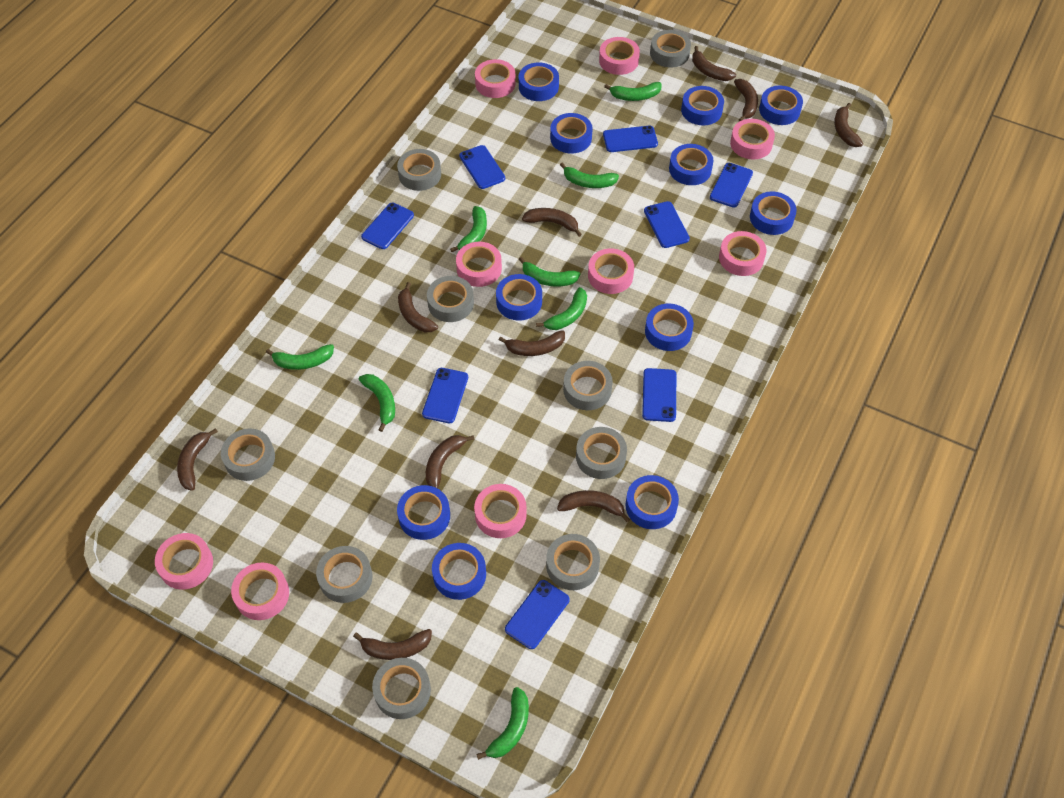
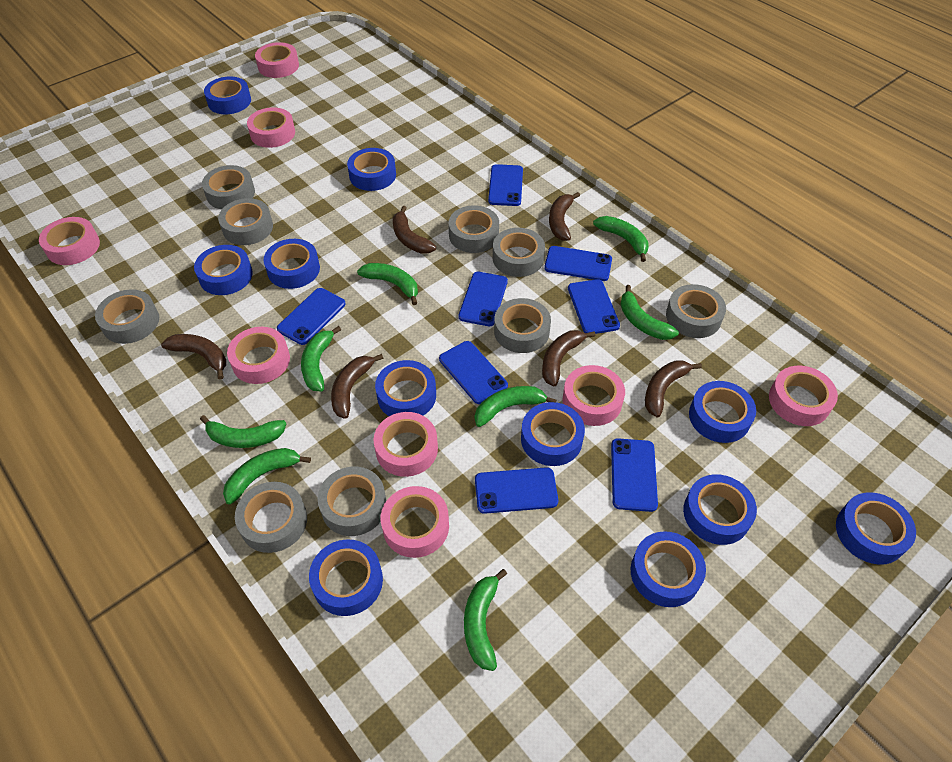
brown banana: 10 -> 6
pink tape: 9 -> 8

